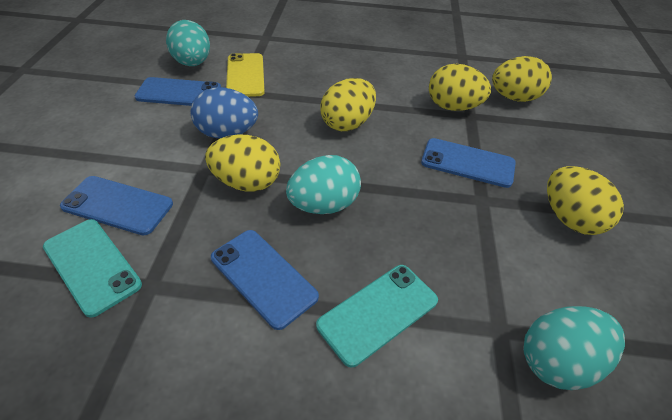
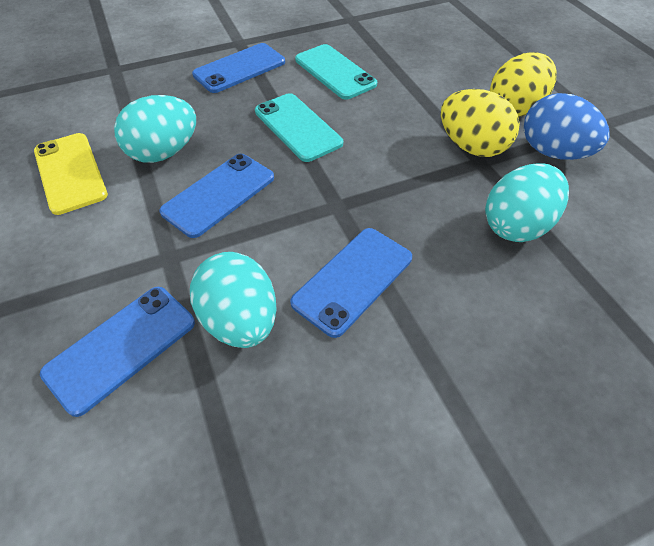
yellow egg: 5 -> 2

